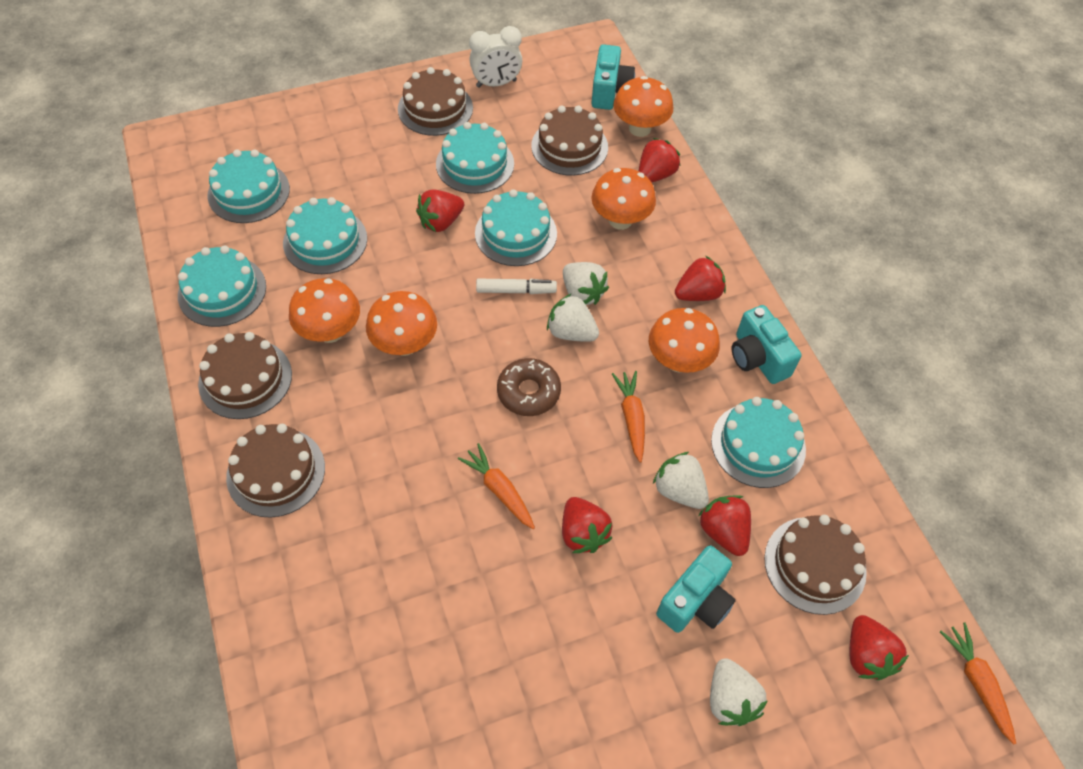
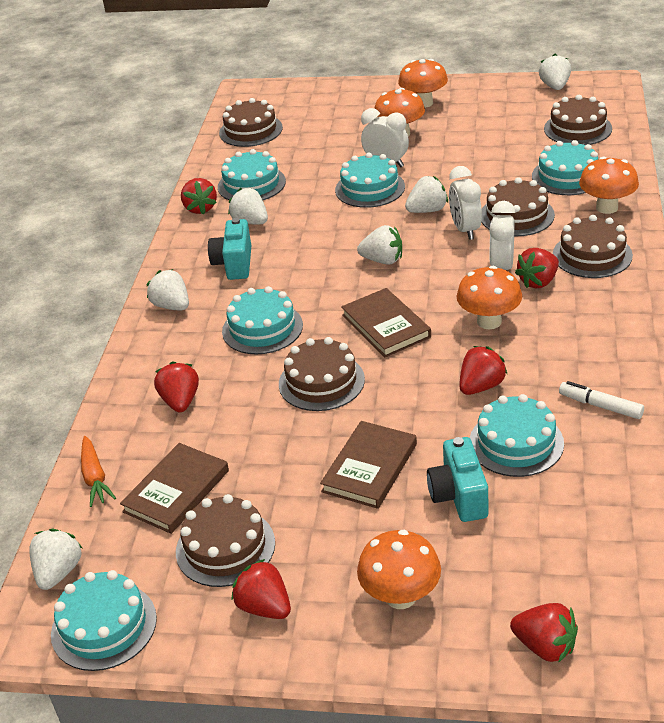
brown book: 0 -> 3
brown cake: 5 -> 6
brown donut: 1 -> 0
orange carrot: 3 -> 1
turquoise camera: 3 -> 2
white clock: 1 -> 3
white strawberry: 4 -> 6

